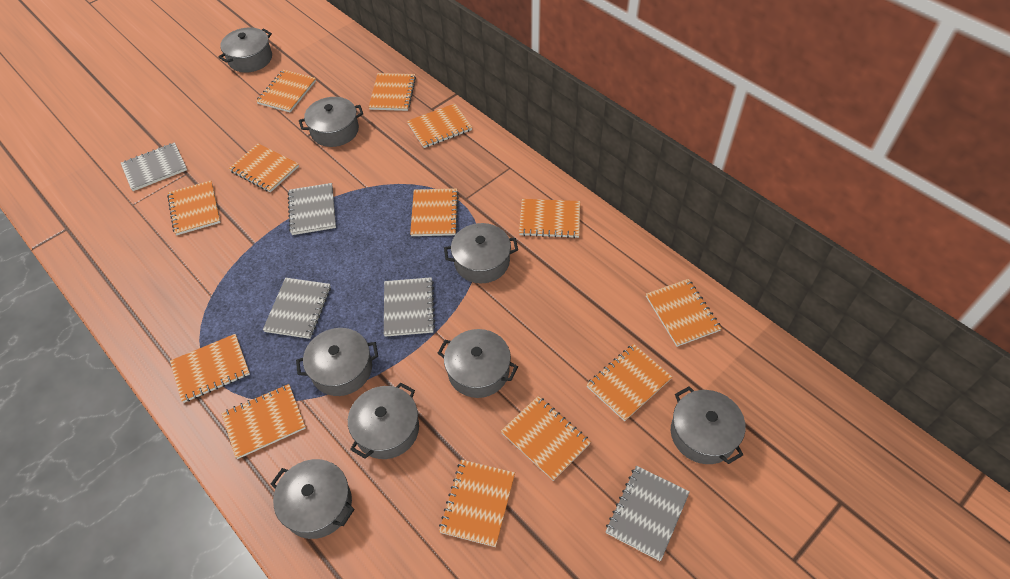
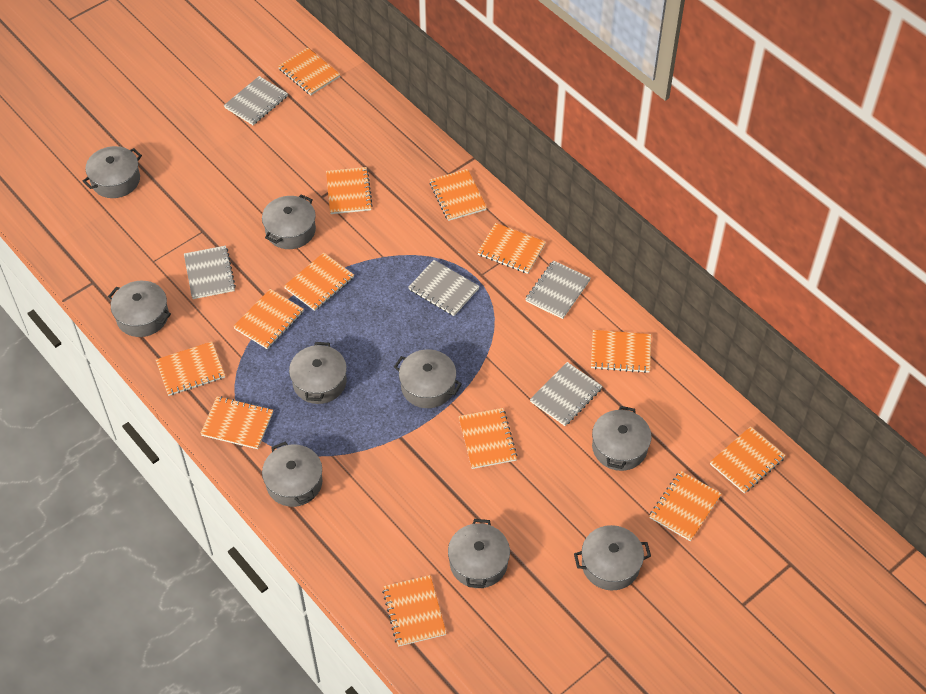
grey pot: 8 -> 9

